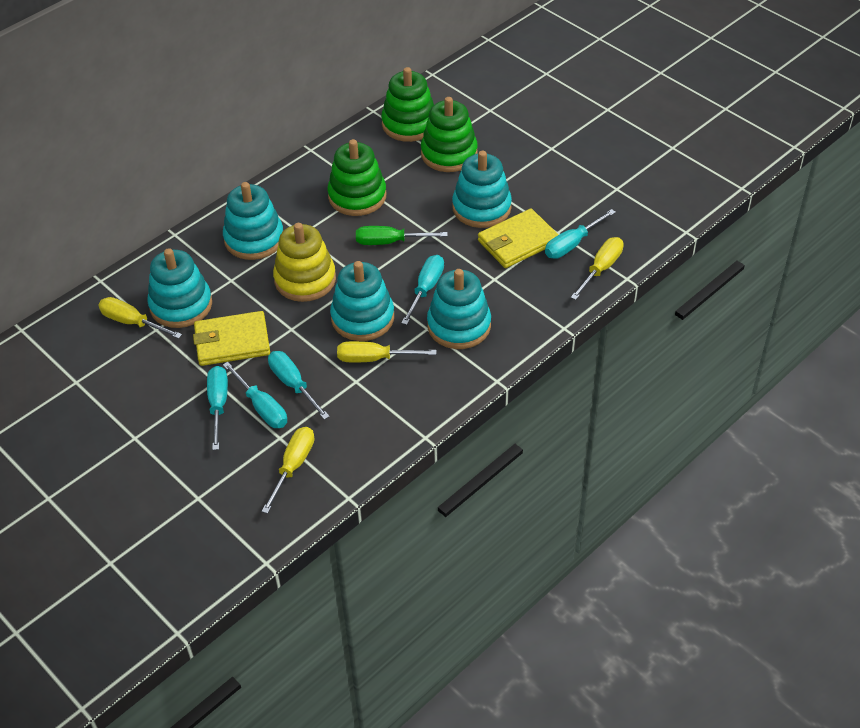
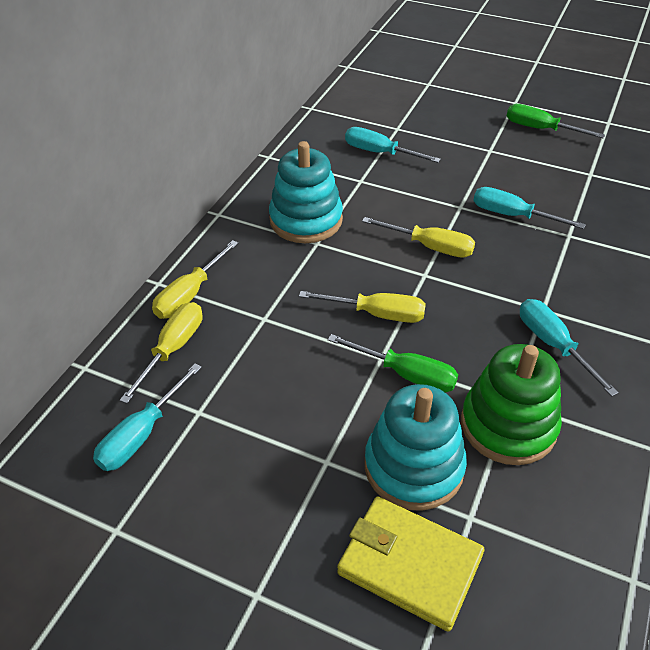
green screwdriver: 1 -> 2
green stacking toy: 3 -> 1
turquoise screwdriver: 5 -> 4
turquoise stacking toy: 5 -> 2
yellow stacking toy: 1 -> 0
yellow wallet: 2 -> 1

